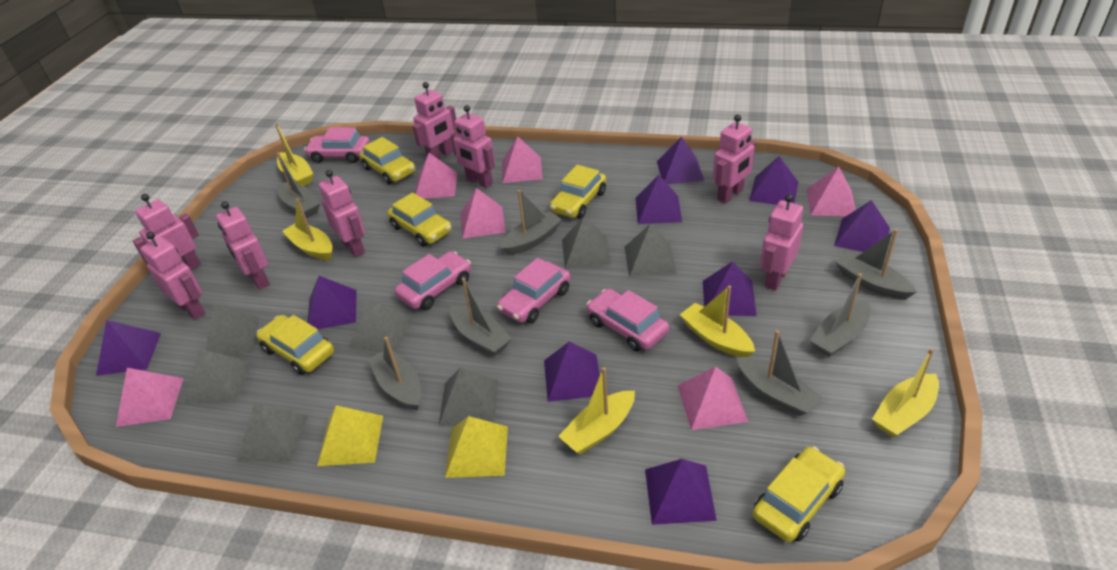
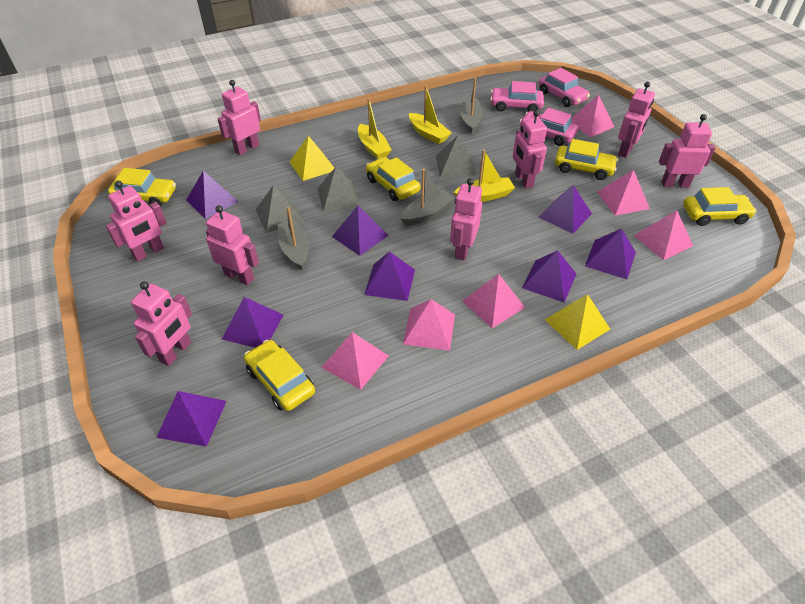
grey boat: 7 -> 3
grey pyramid: 7 -> 3
pink car: 4 -> 3
purple pyramid: 9 -> 8
yellow boat: 5 -> 3

